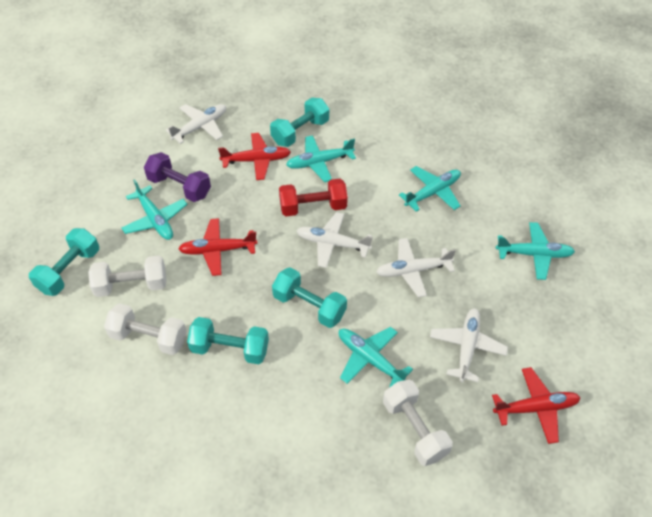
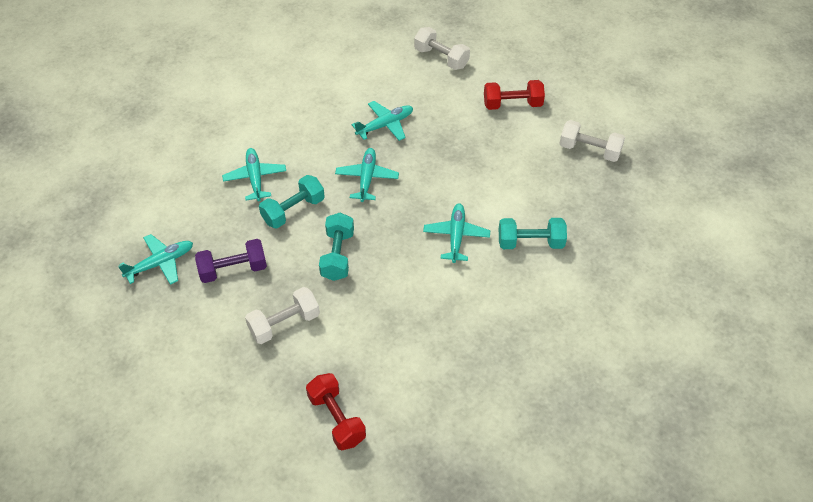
red dumbbell: 1 -> 2
red plane: 3 -> 0
turquoise dumbbell: 4 -> 3
white plane: 4 -> 0

